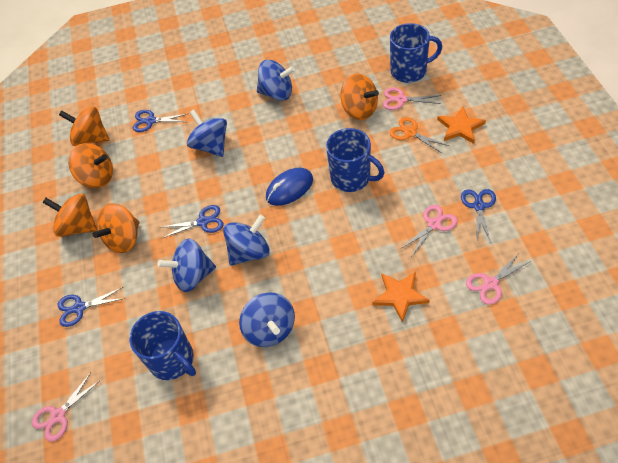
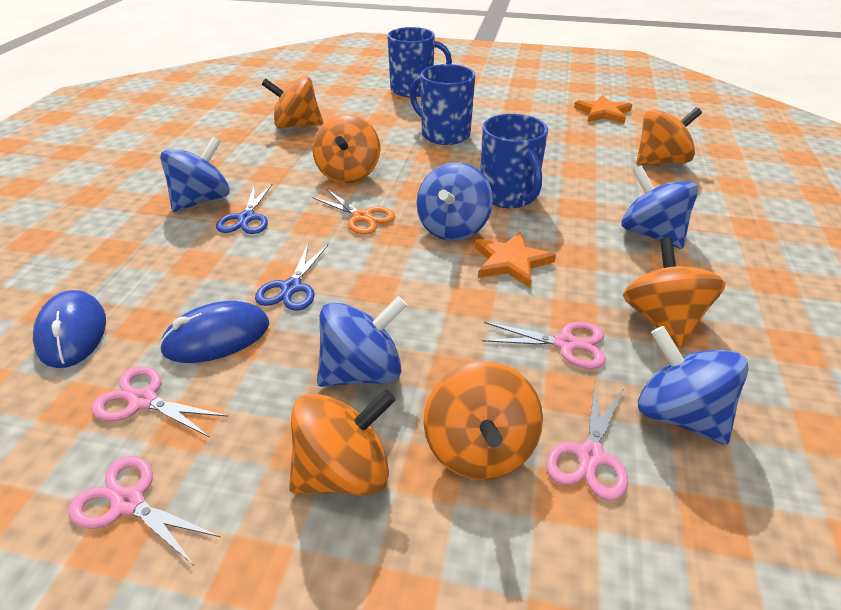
blue mouse: 1 -> 2
blue scissors: 4 -> 2
orange spinning top: 5 -> 6

